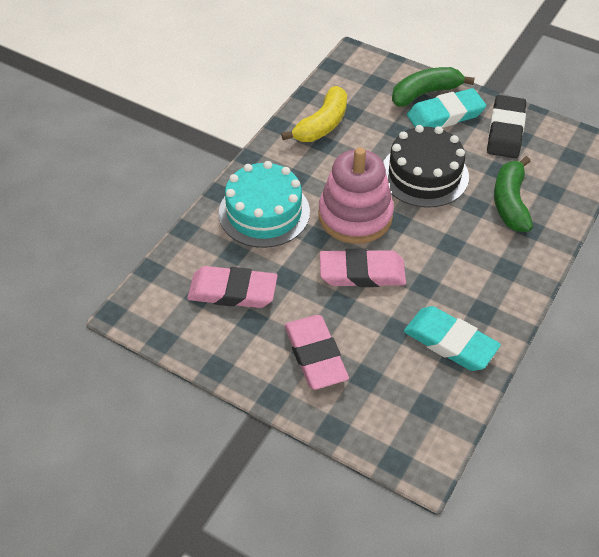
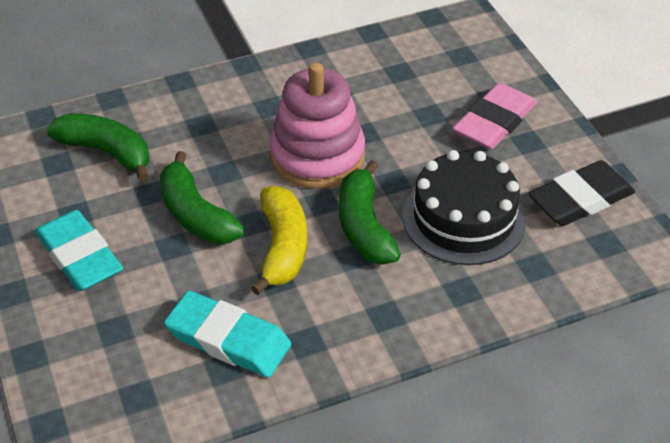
green banana: 2 -> 3
pink eraser: 3 -> 1
turquoise cake: 1 -> 0

